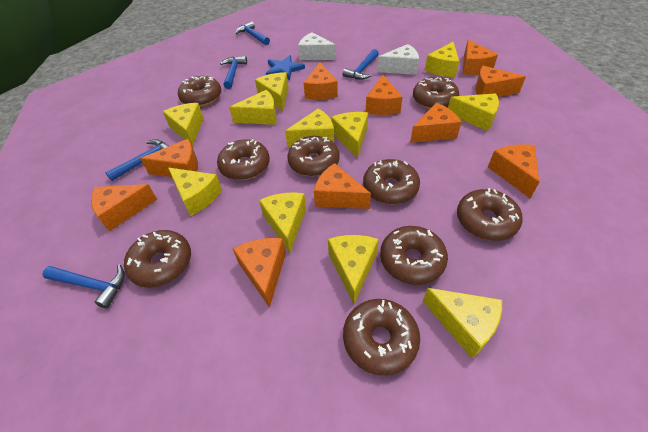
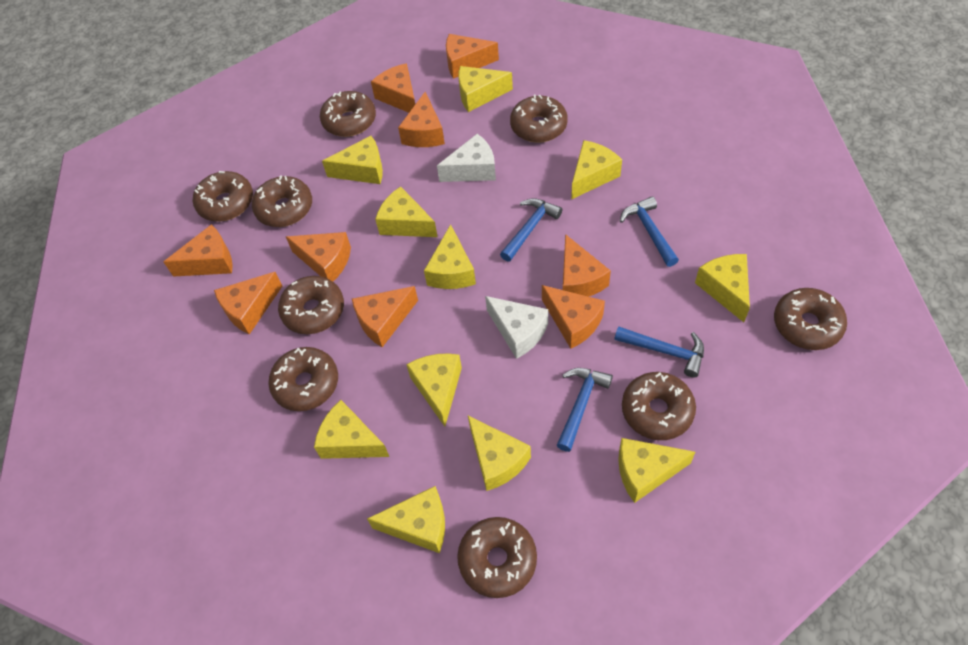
blue hammer: 5 -> 4
blue star: 1 -> 0
orange cheese: 10 -> 9

